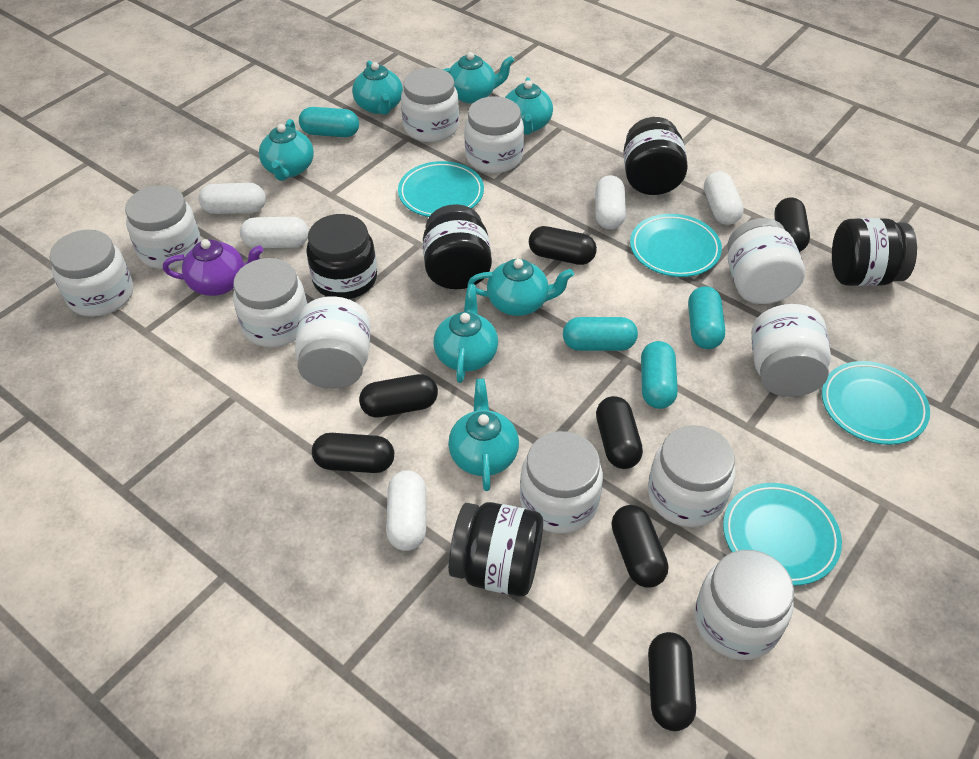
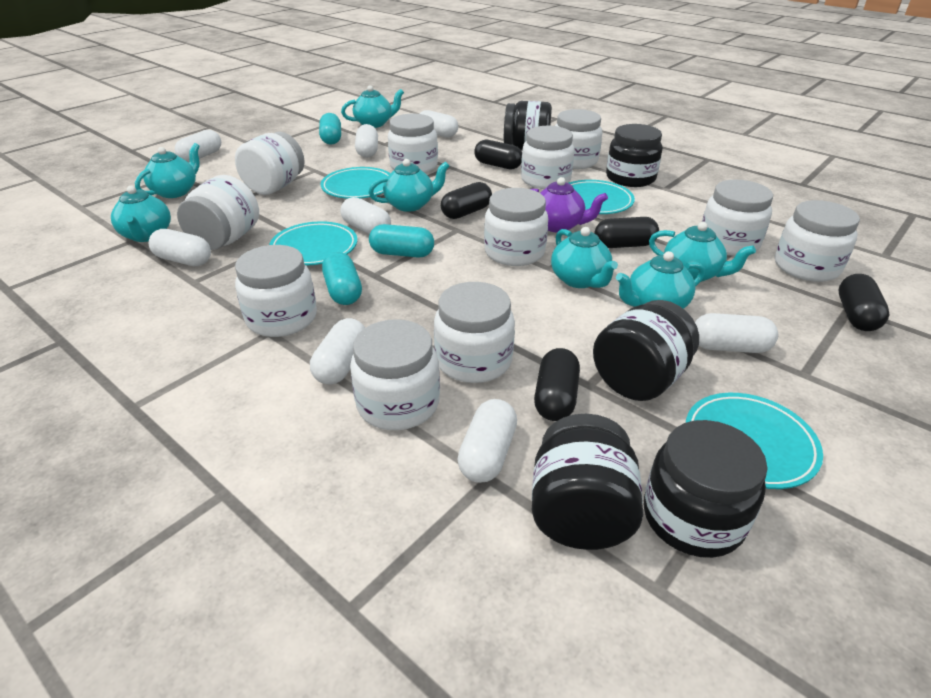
black capsule: 7 -> 5
turquoise capsule: 4 -> 3
white capsule: 5 -> 8

